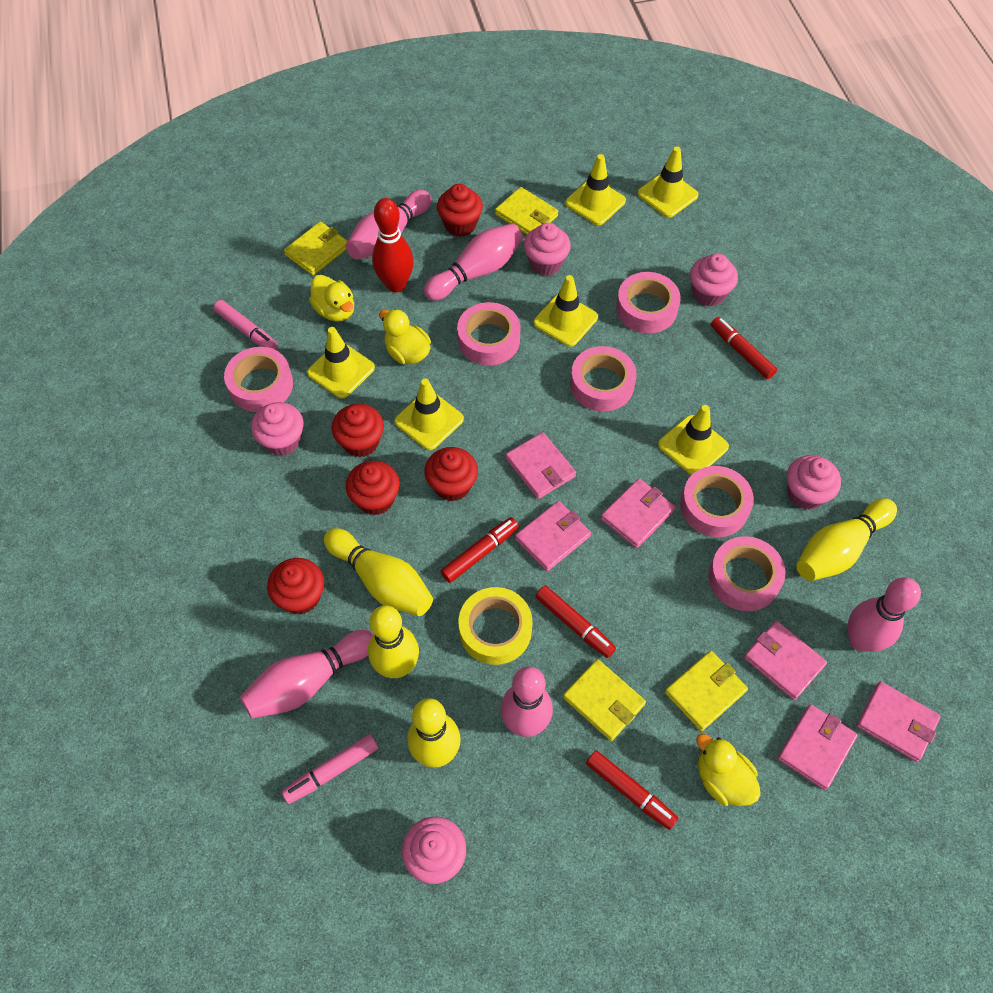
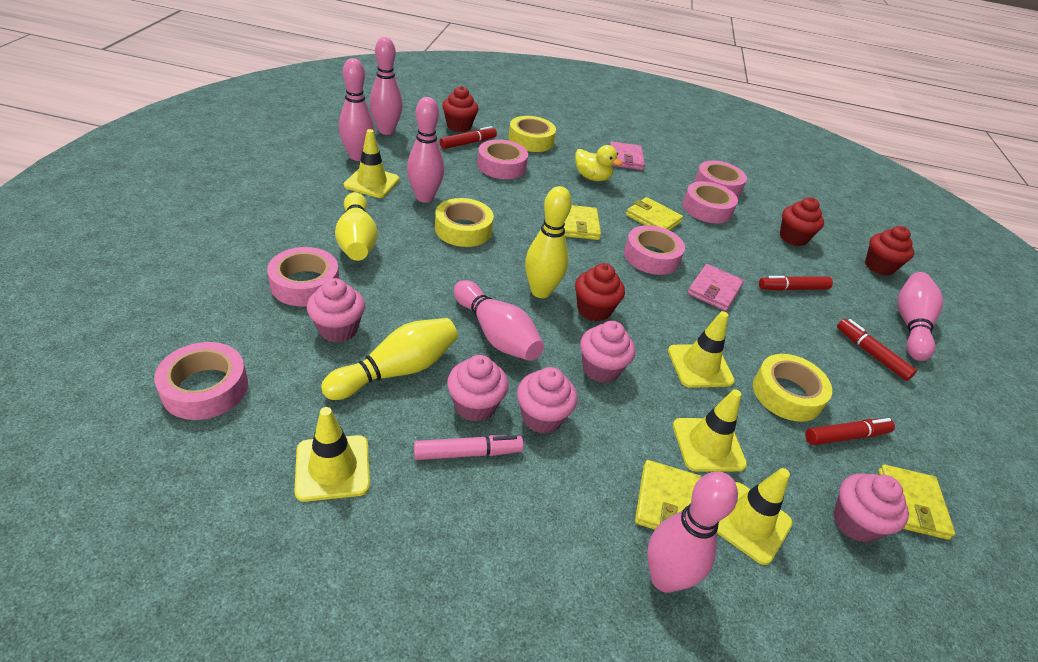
pink bowling pin: 5 -> 6
pink marker: 2 -> 1
pink wallet: 6 -> 2
red bowling pin: 1 -> 0
red cupcake: 5 -> 4
yellow bowling pin: 4 -> 3
yellow duck: 3 -> 1
yellow tape: 1 -> 3
yellow traffic cone: 6 -> 5

